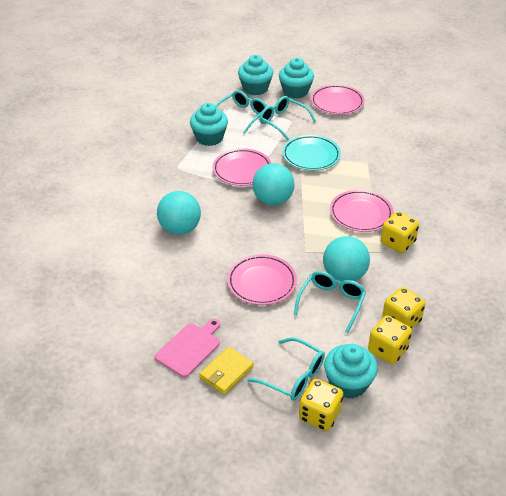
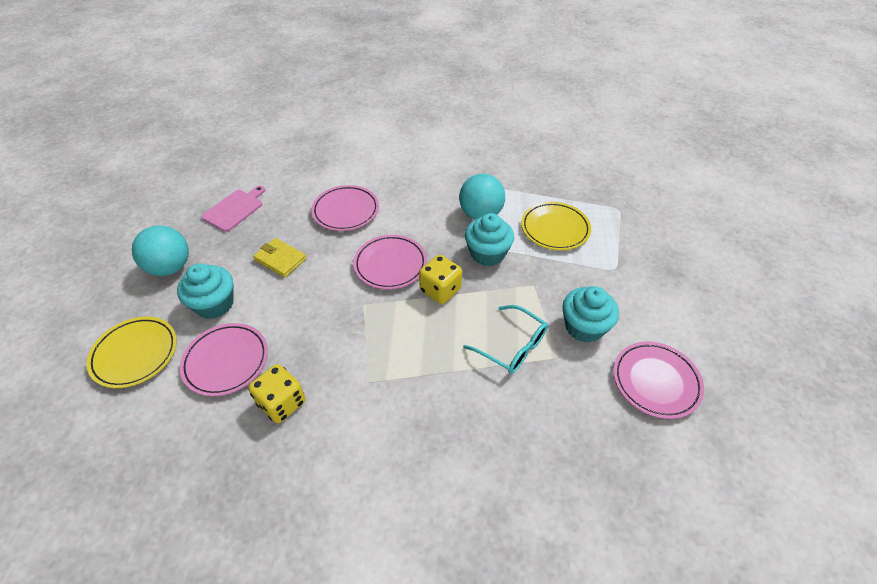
turquoise ball: 3 -> 2
turquoise cupcake: 4 -> 3
turquoise glasses: 4 -> 1
turquoise plate: 1 -> 0
yellow dice: 4 -> 2
yellow plate: 0 -> 2

